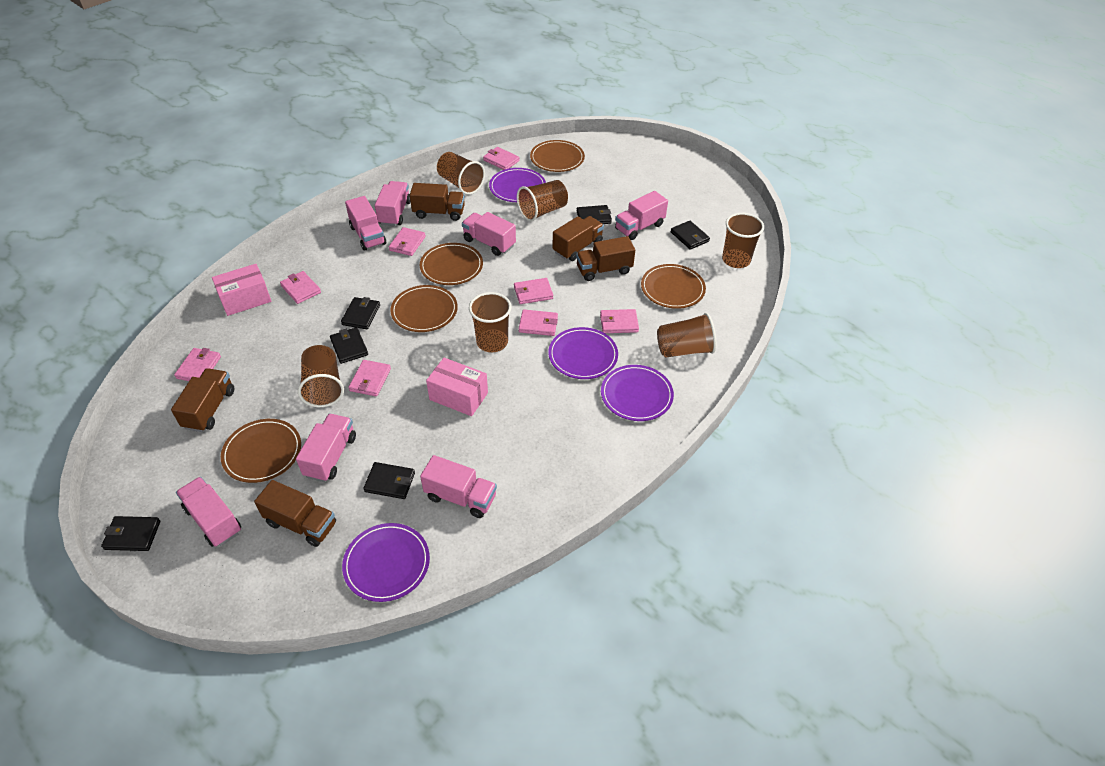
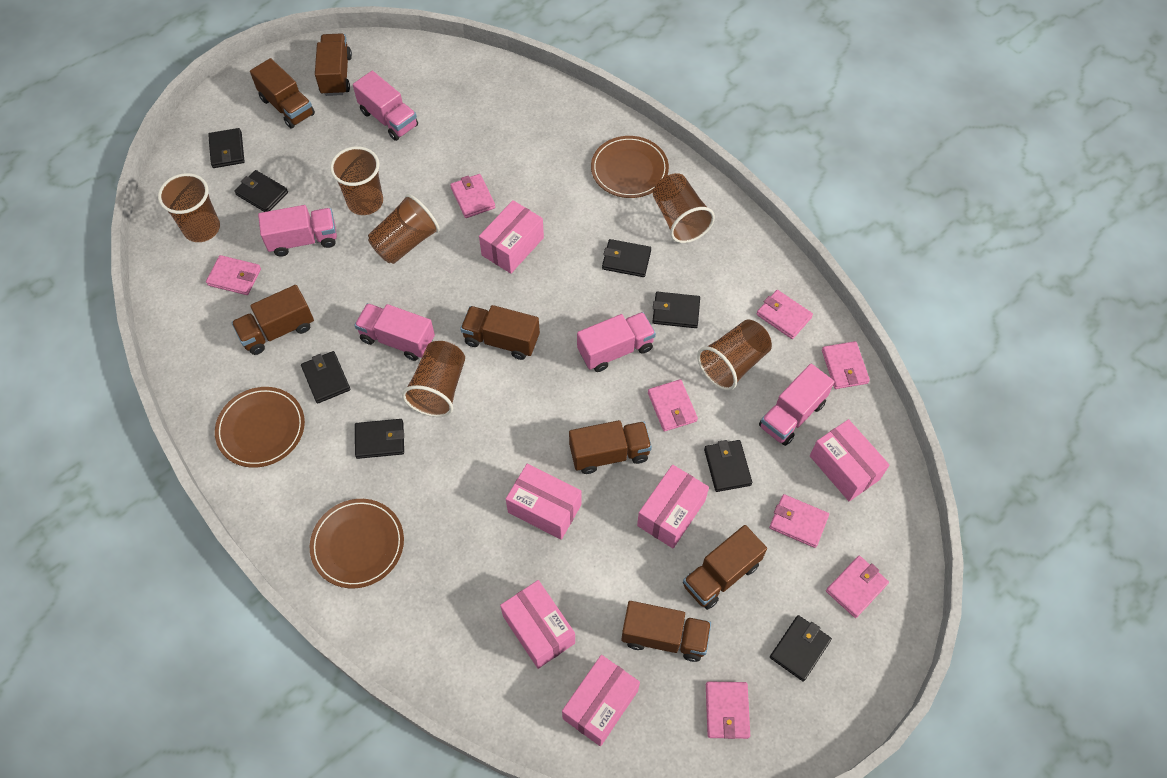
black wallet: 6 -> 8
brown plate: 5 -> 3
brown truck: 5 -> 7
pink box: 2 -> 6
pink truck: 7 -> 5
purple plate: 4 -> 0

